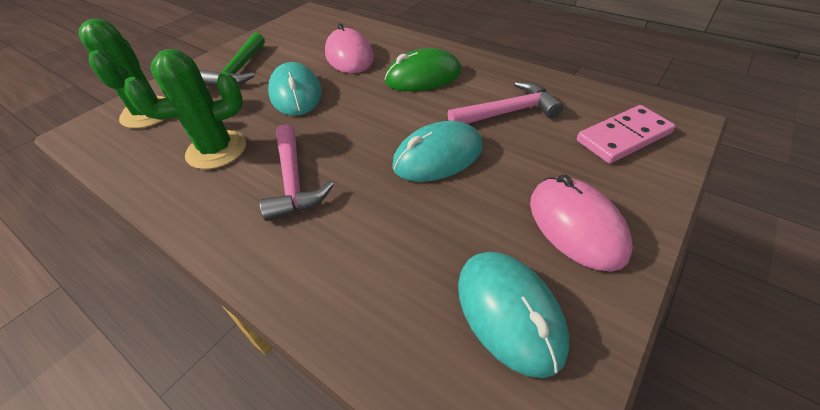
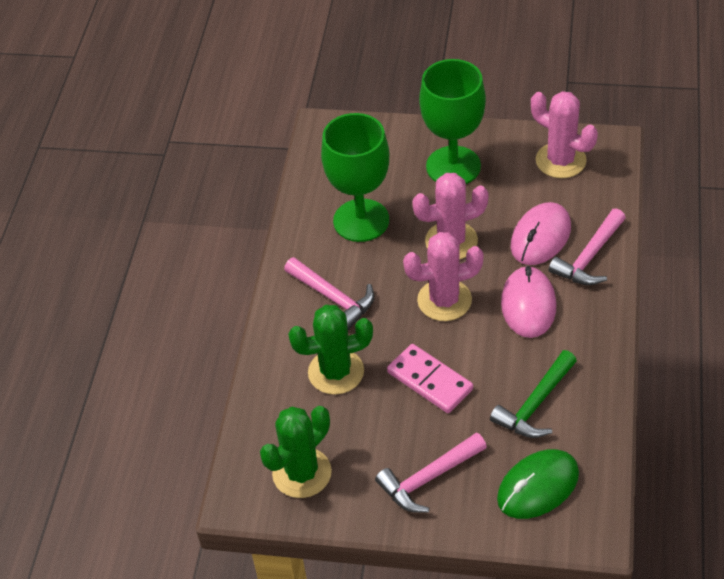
green goblet: 0 -> 2
pink cactus: 0 -> 3
pink hammer: 2 -> 3
turquoise mouse: 3 -> 0

